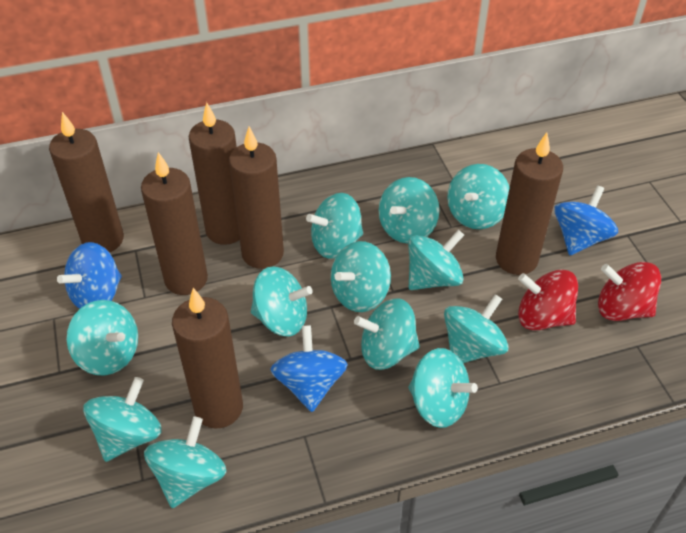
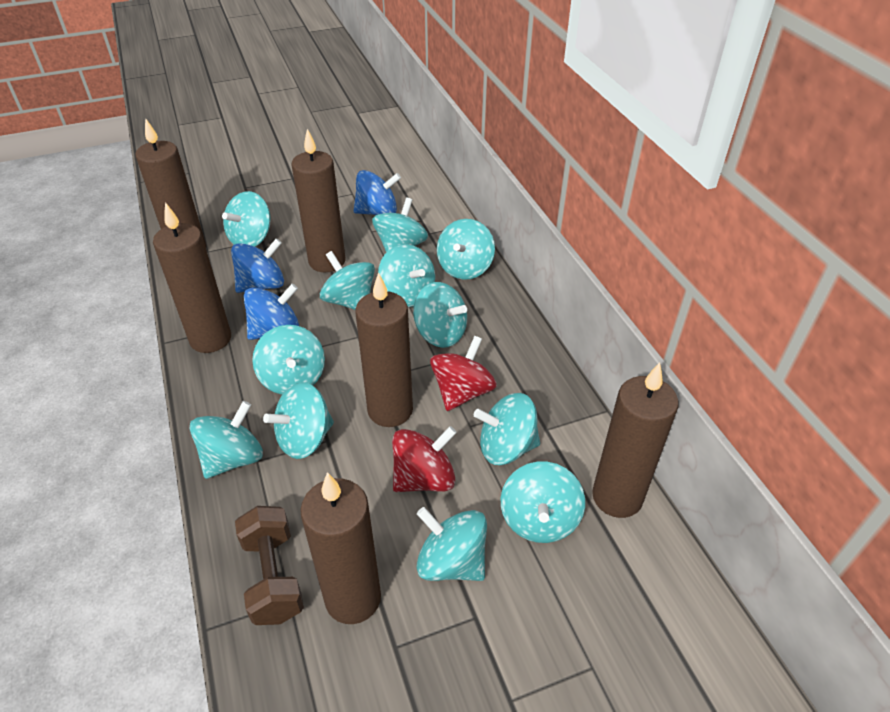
brown dumbbell: 0 -> 1

